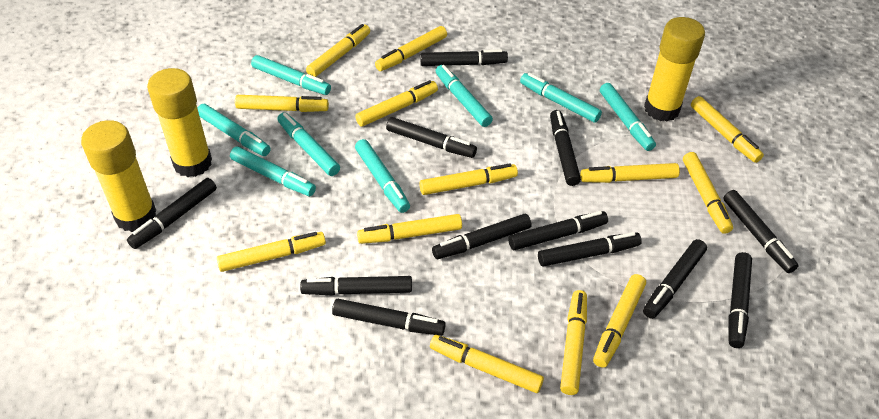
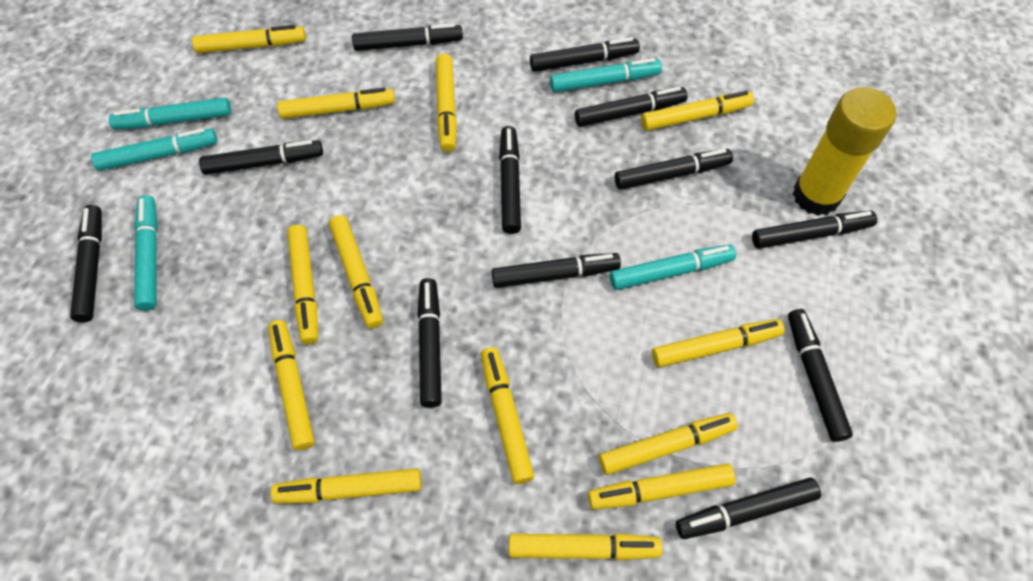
turquoise marker: 8 -> 5
yellow glue stick: 3 -> 1

